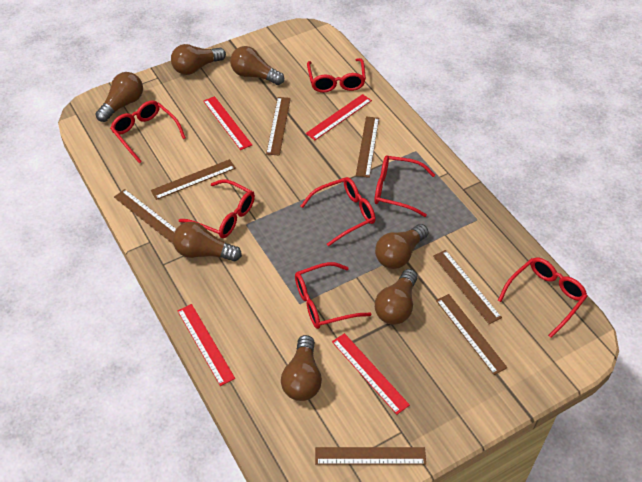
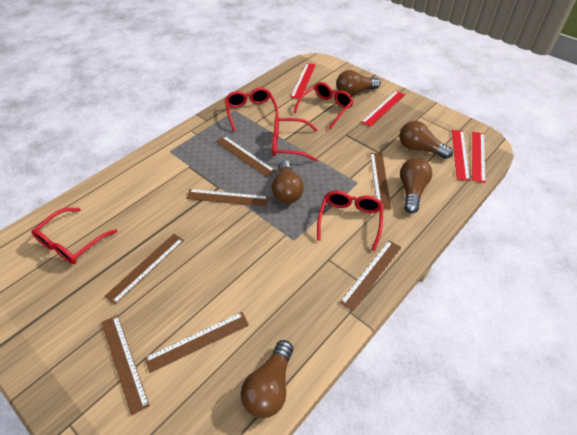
brown light bulb: 7 -> 5
red glasses: 7 -> 5

